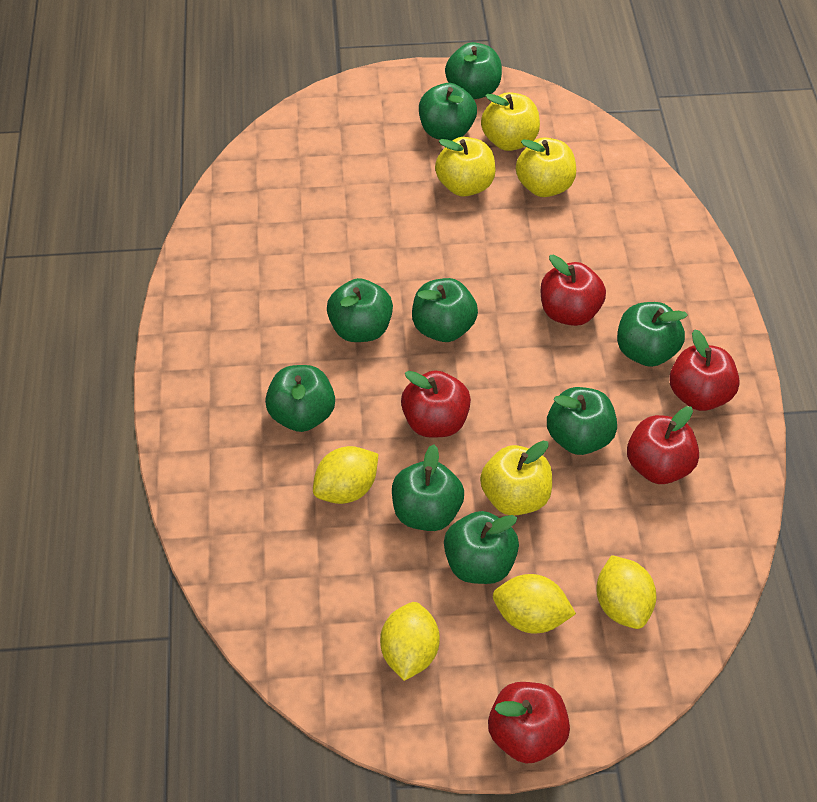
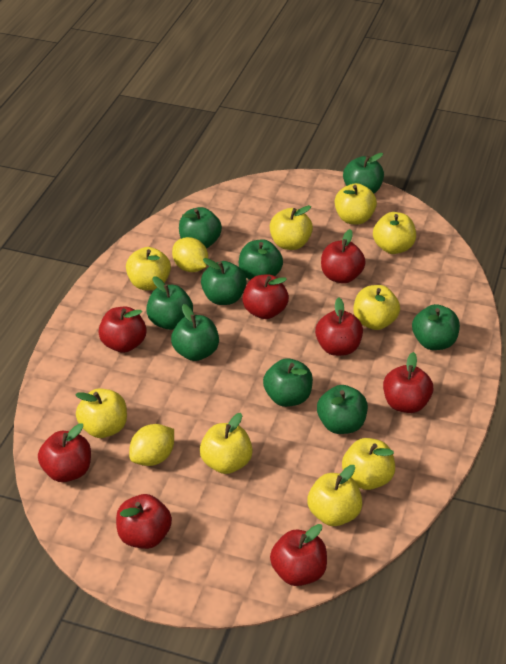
red apple: 5 -> 8
yellow apple: 4 -> 9
yellow lemon: 4 -> 2

